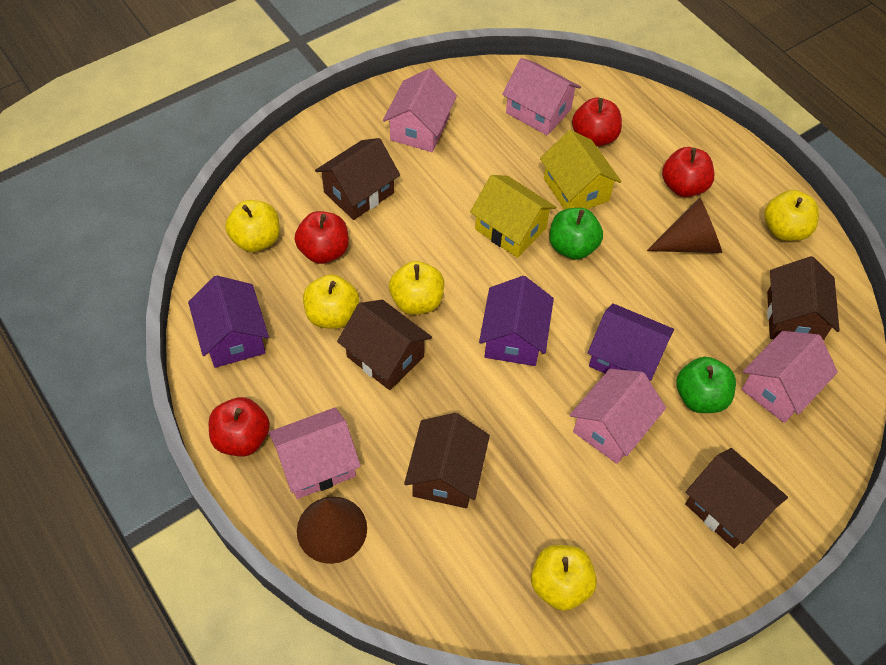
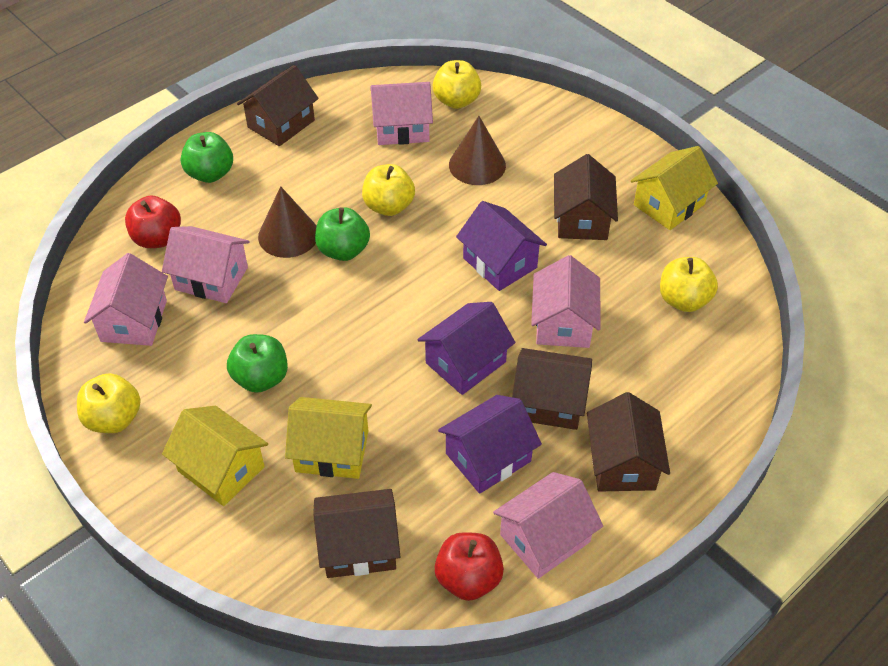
green apple: 2 -> 3
red apple: 4 -> 2
yellow apple: 5 -> 4
yellow house: 2 -> 3

